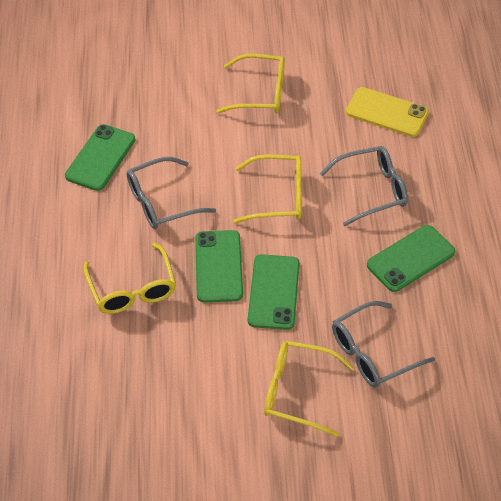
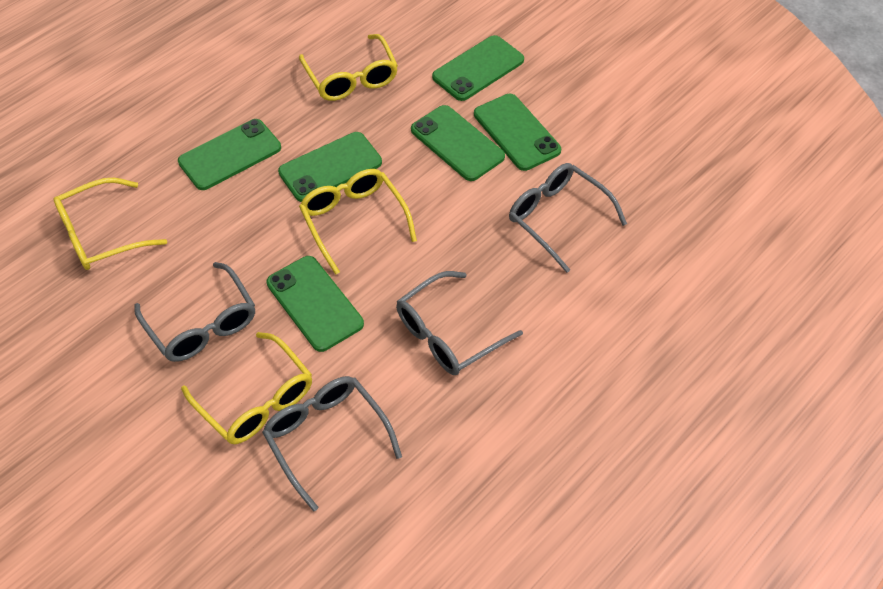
green phone: 4 -> 6
grey glasses: 3 -> 4
yellow phone: 1 -> 0

